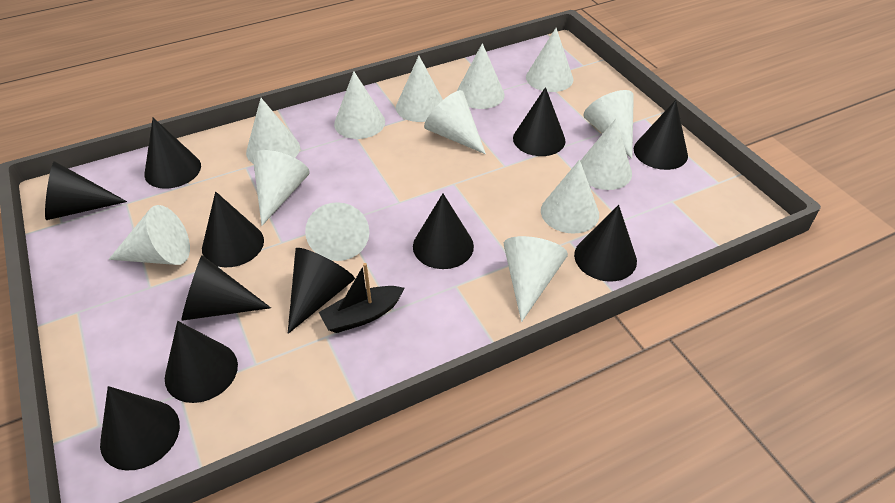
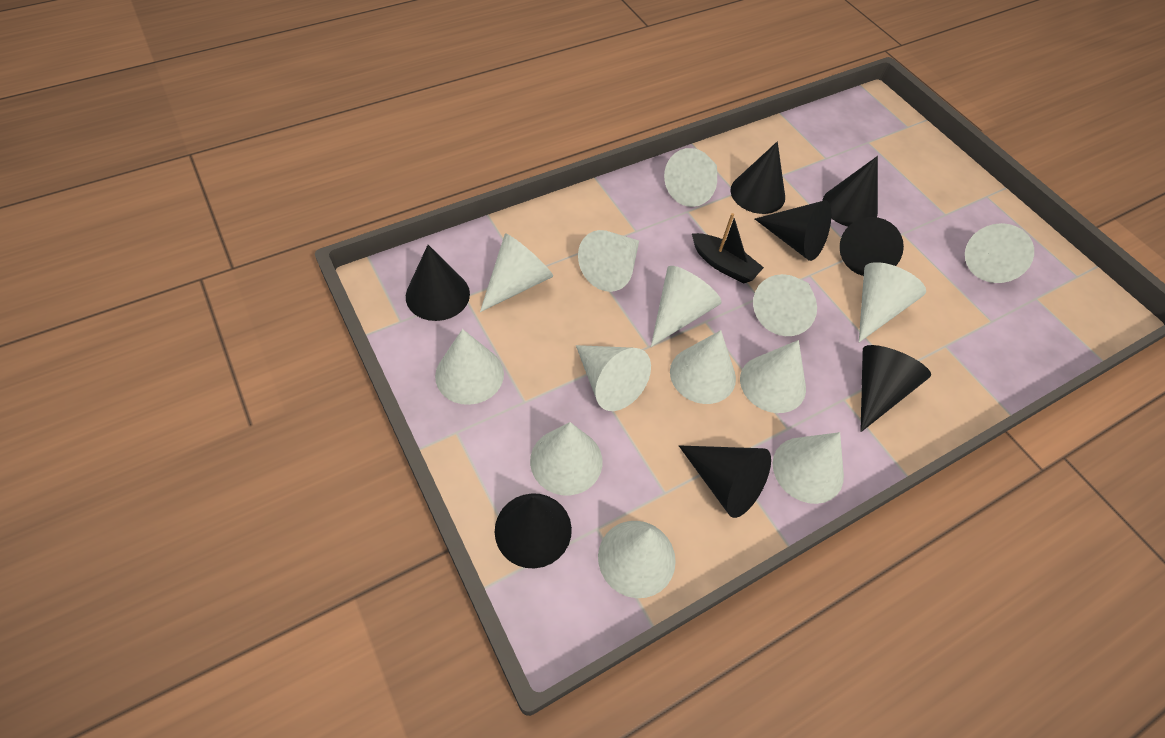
black cone: 11 -> 8
white cone: 13 -> 14

